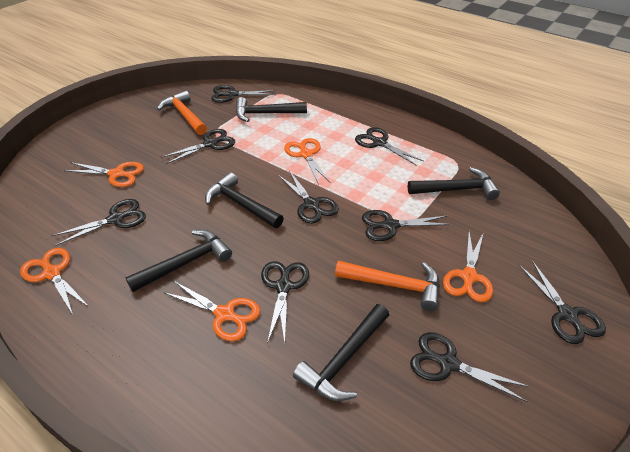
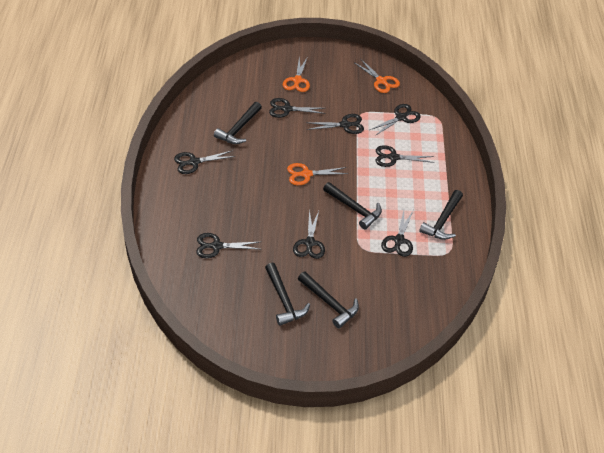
black scissors: 9 -> 8
orange hammer: 2 -> 0
orange scissors: 5 -> 3

